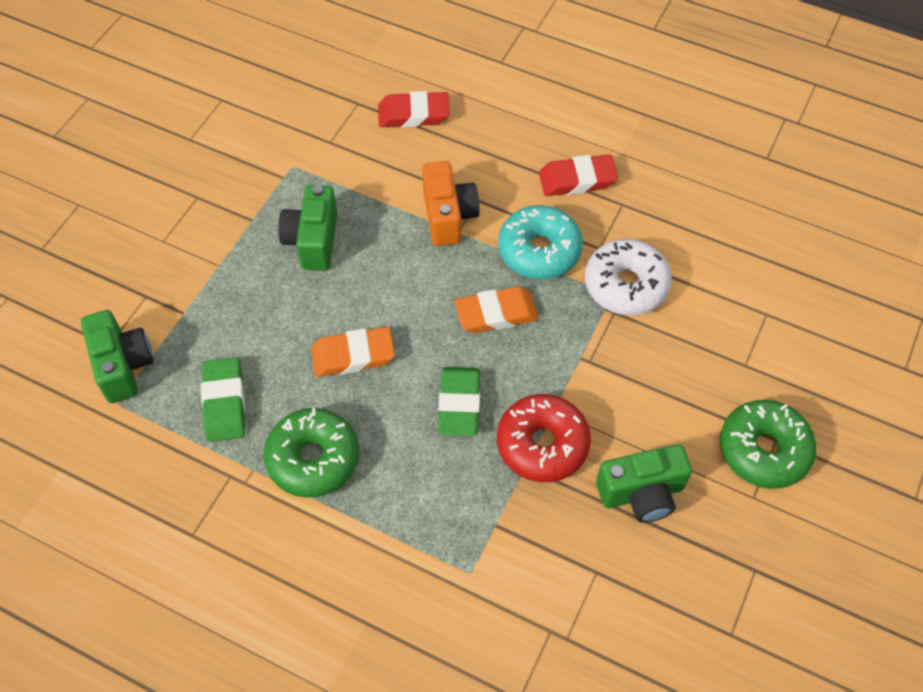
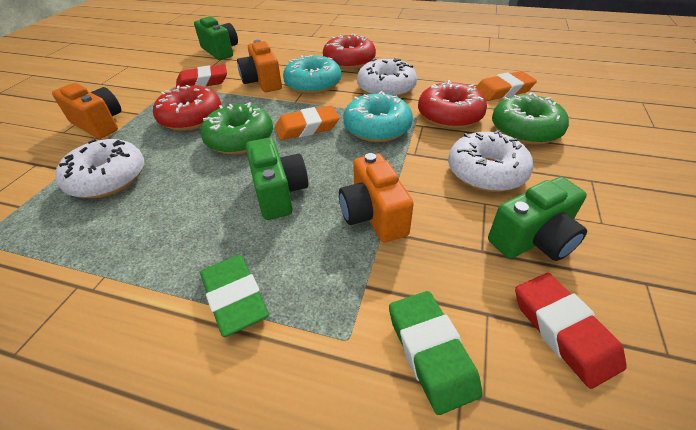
orange camera: 1 -> 3
red donut: 1 -> 3
turquoise donut: 1 -> 2
white donut: 1 -> 3

